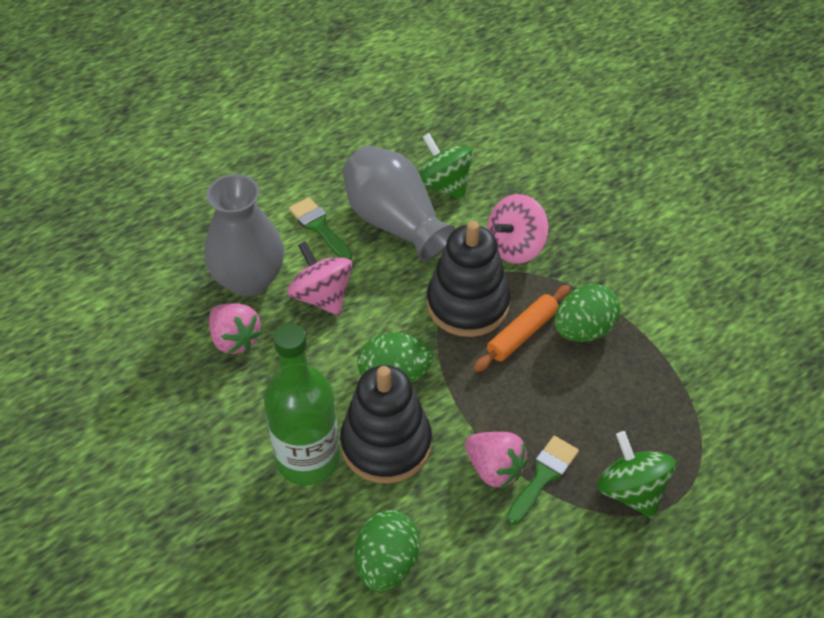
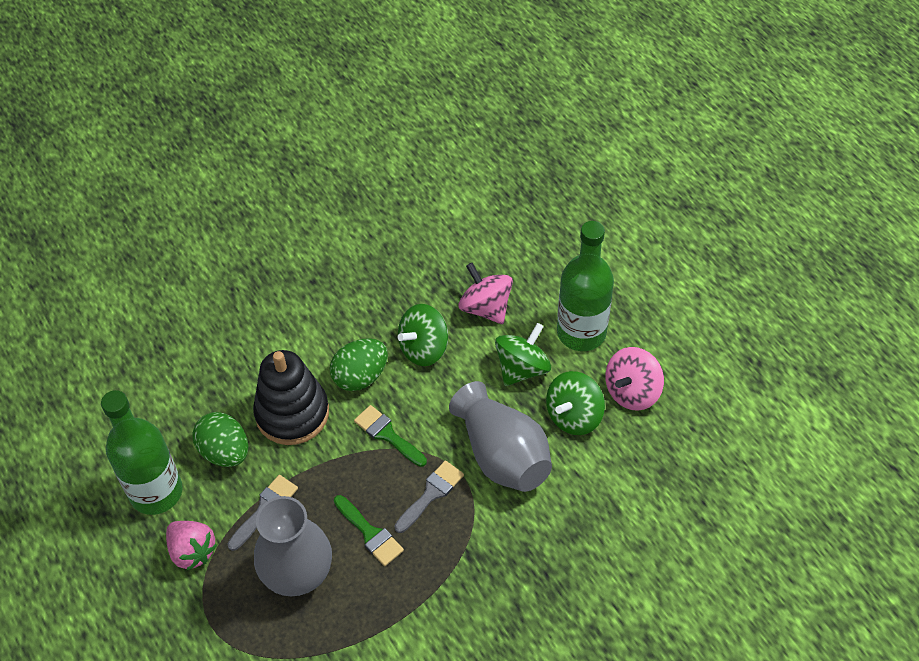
black stacking toy: 2 -> 1
green bottle: 1 -> 2
green egg: 3 -> 2
green spinning top: 2 -> 3
grey brush: 0 -> 2
orange rolling pin: 1 -> 0
pink strawberry: 2 -> 1

